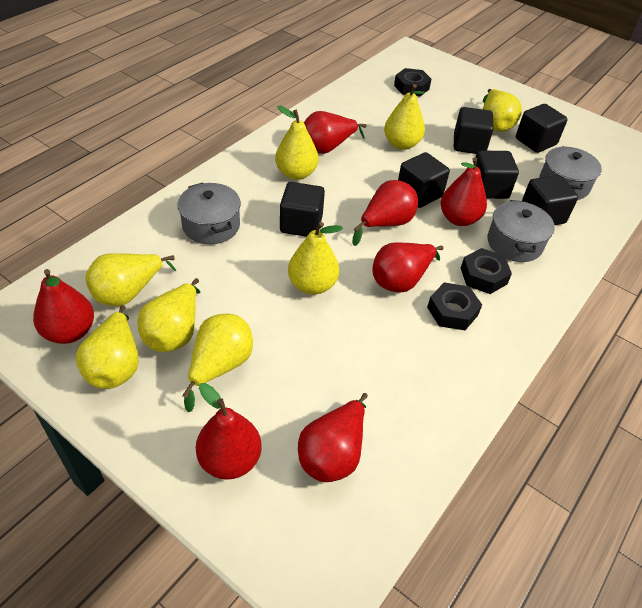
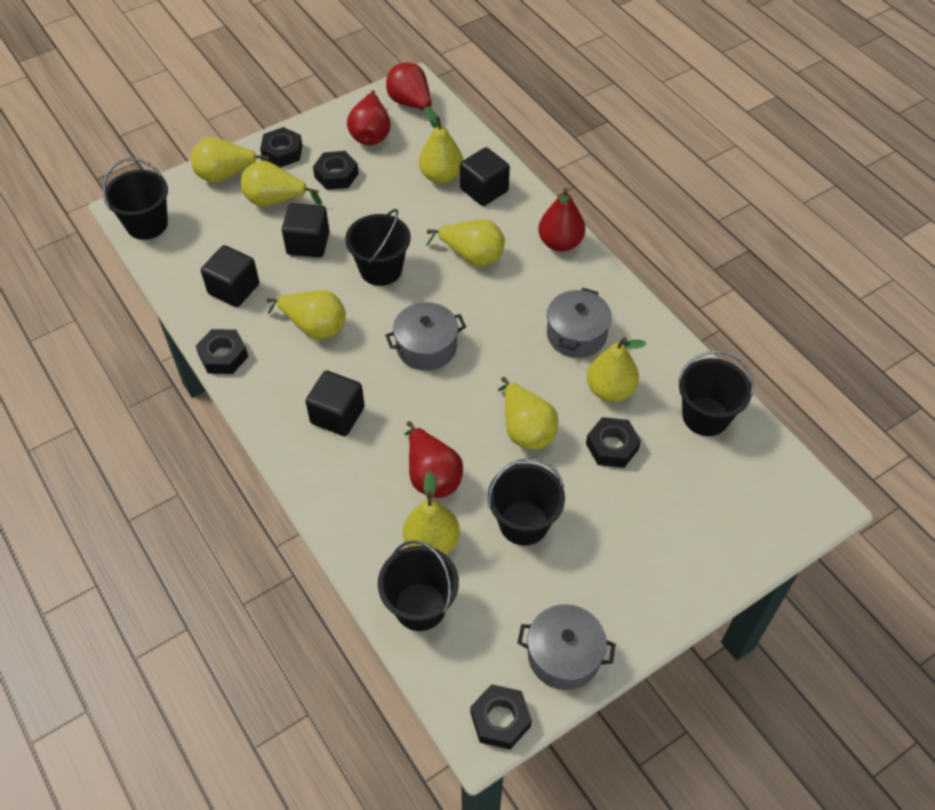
black bucket: 0 -> 5
black cube: 6 -> 4
black nut: 3 -> 5
red pear: 7 -> 4

